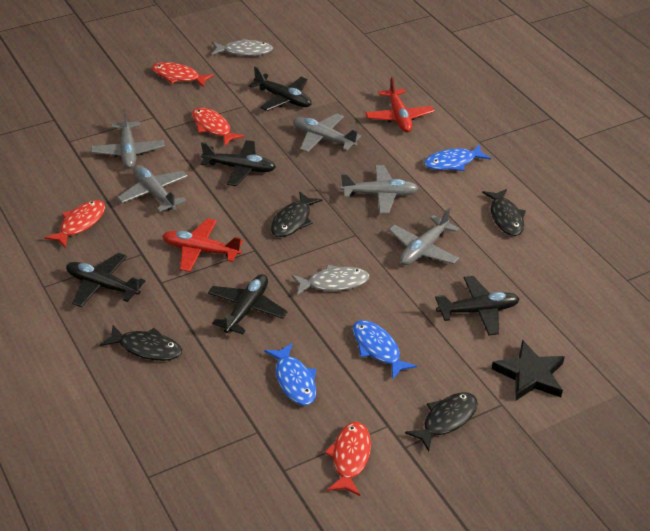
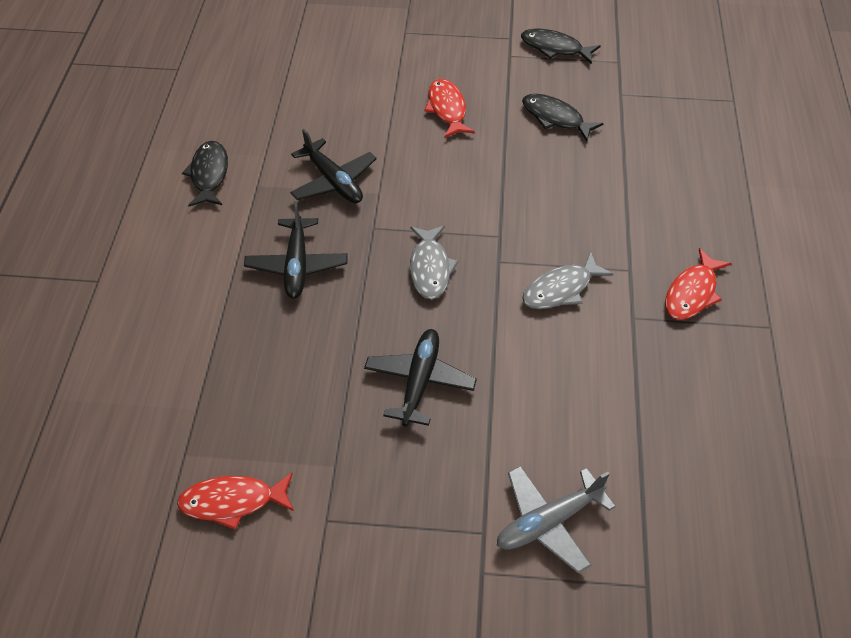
black fish: 4 -> 3
black plane: 5 -> 3
black star: 1 -> 0
blue fish: 3 -> 0
grey plane: 5 -> 1
red fish: 4 -> 3
red plane: 2 -> 0

